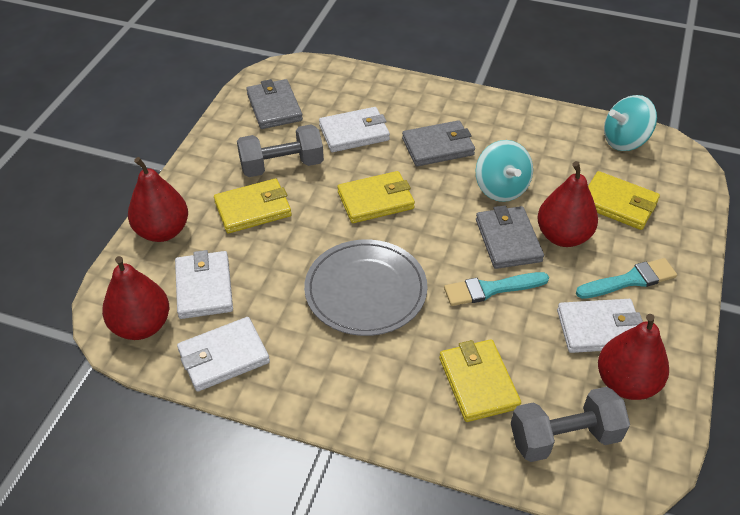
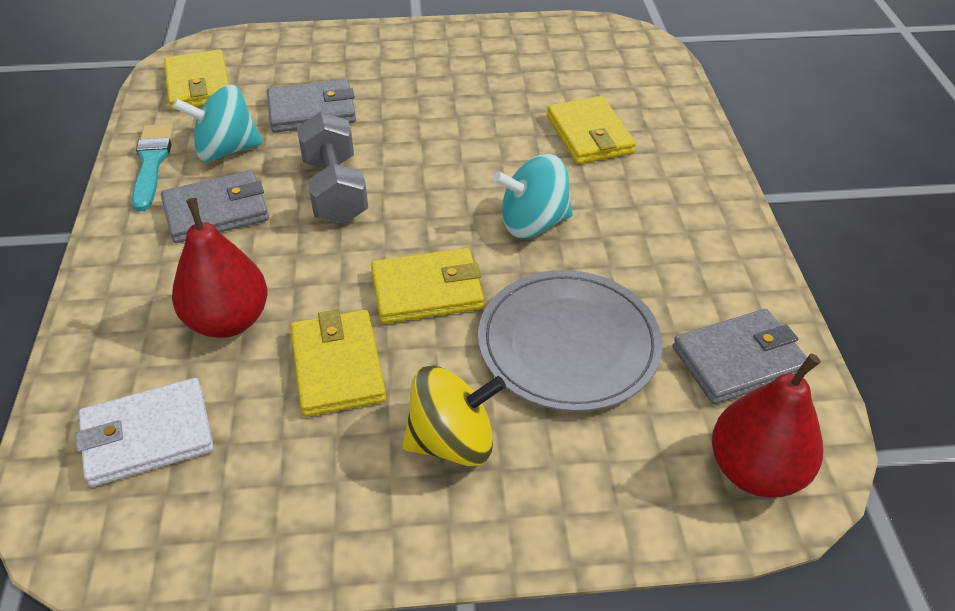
grey dumbbell: 2 -> 1
red pear: 4 -> 2
turquoise brush: 2 -> 1
white wallet: 4 -> 1
yellow spinning top: 0 -> 1

